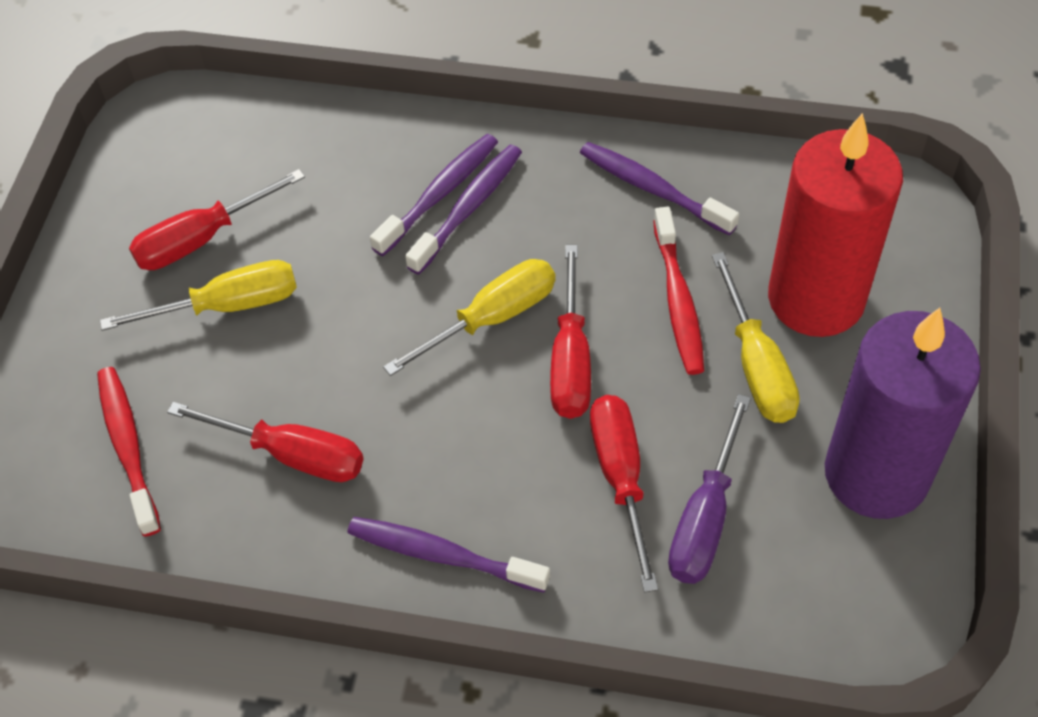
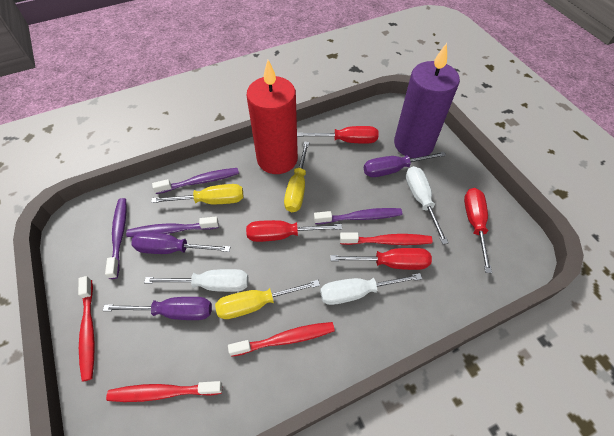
purple screwdriver: 1 -> 3
red toothbrush: 2 -> 4
white screwdriver: 0 -> 3

